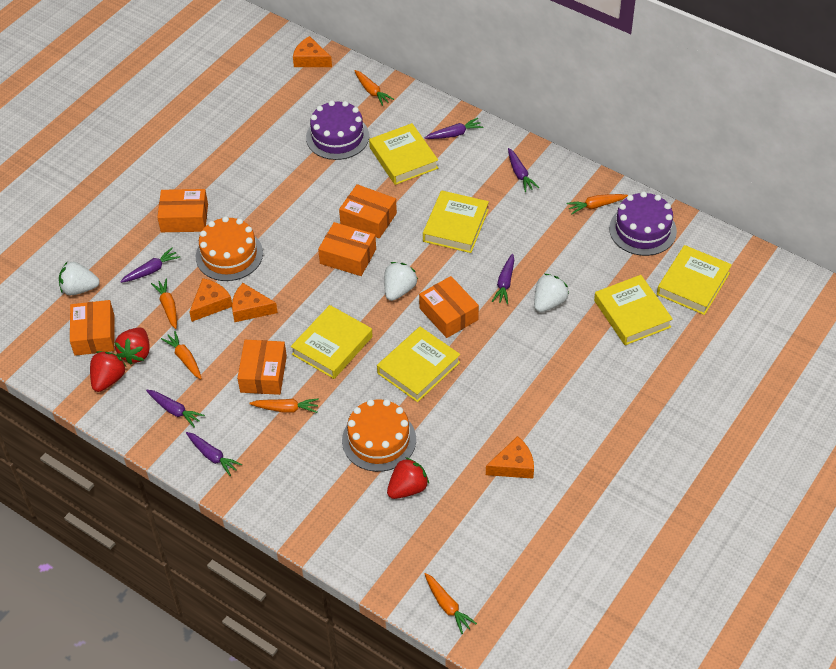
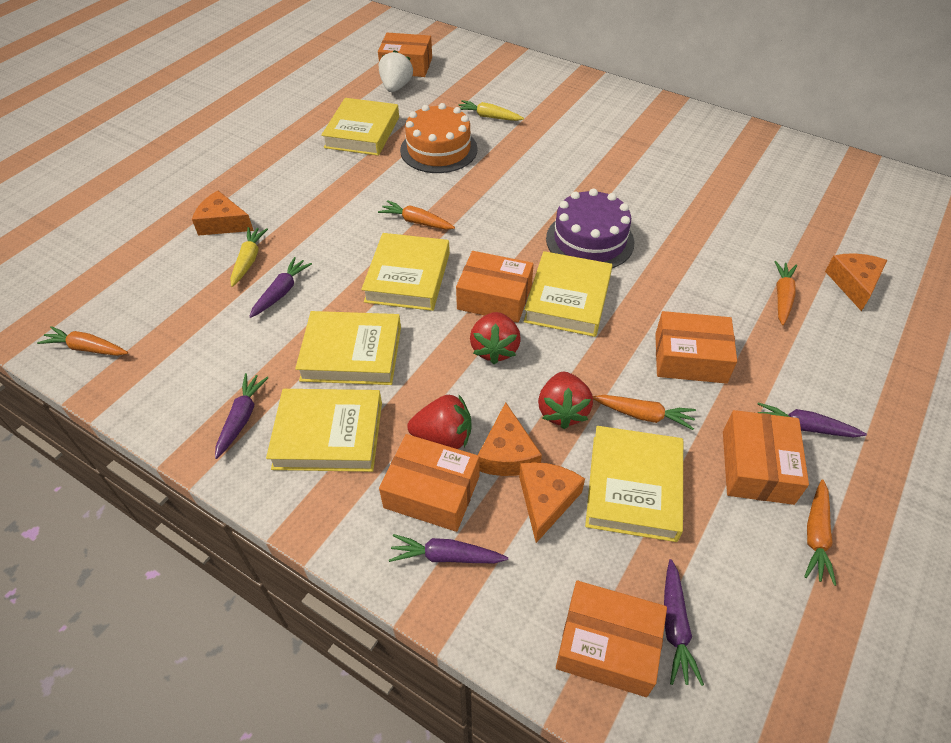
orange cake: 2 -> 1
orange carrot: 6 -> 5
purple cake: 2 -> 1
purple carrot: 6 -> 5
white strawberry: 3 -> 1
yellow carrot: 0 -> 2

